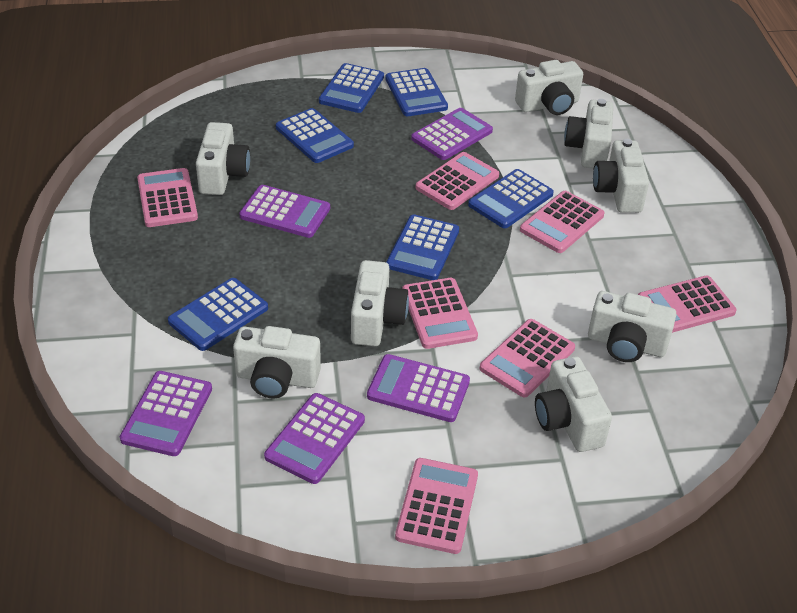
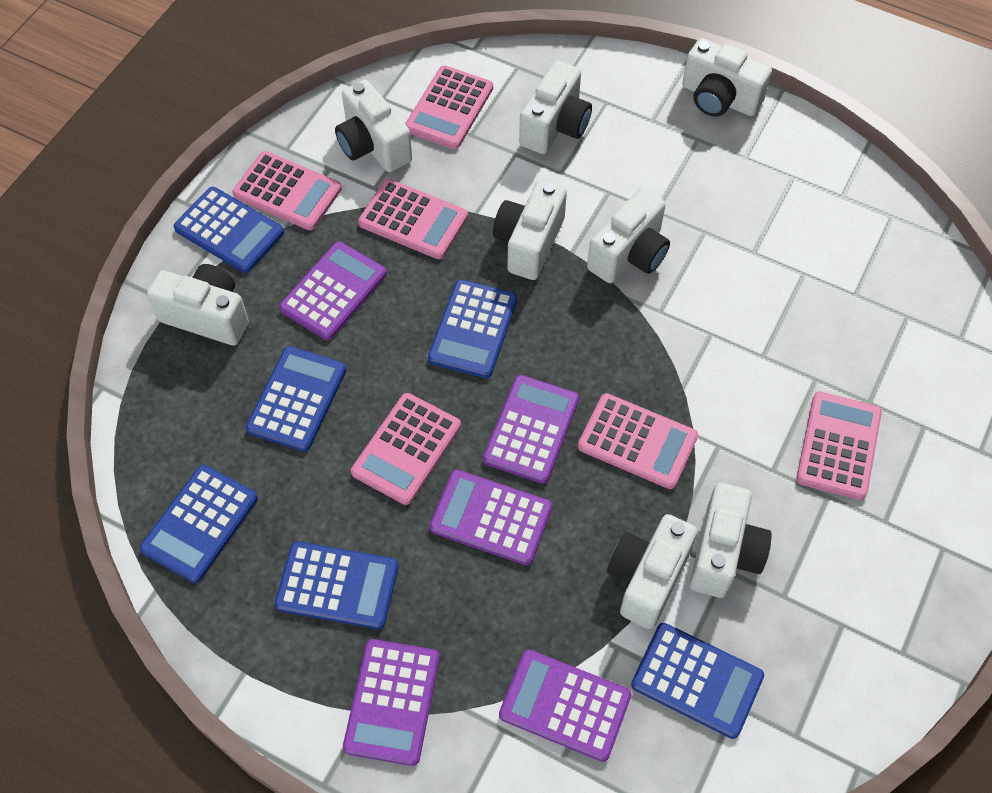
pink calculator: 7 -> 6

